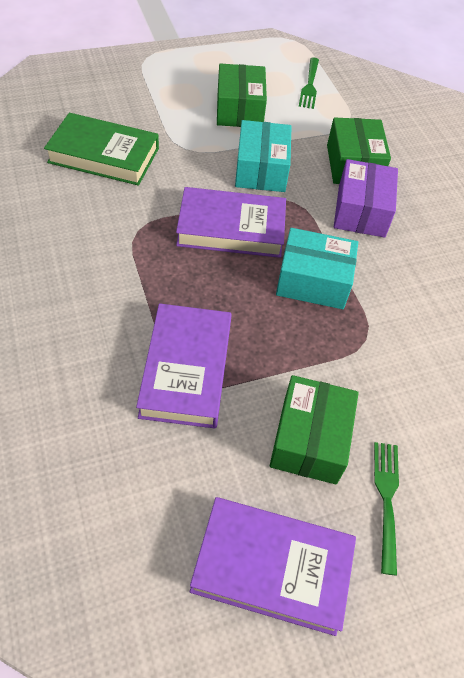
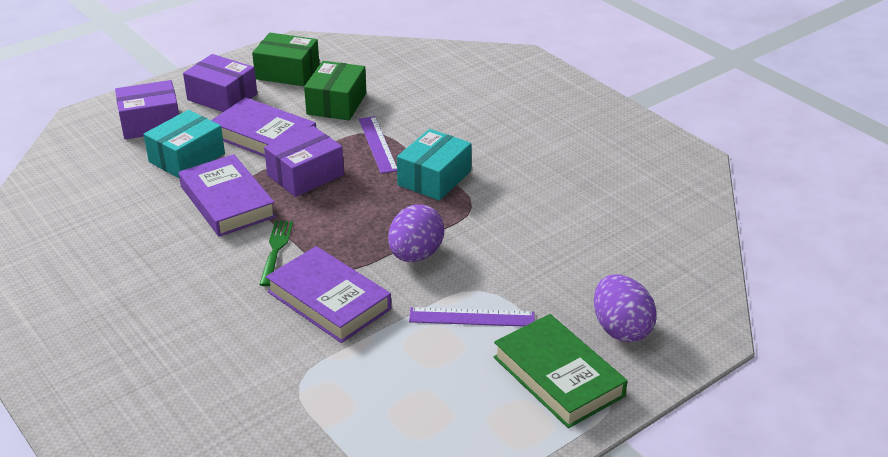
green box: 3 -> 2
green fork: 2 -> 1
purple box: 1 -> 3
purple egg: 0 -> 2
purple ruler: 0 -> 2

